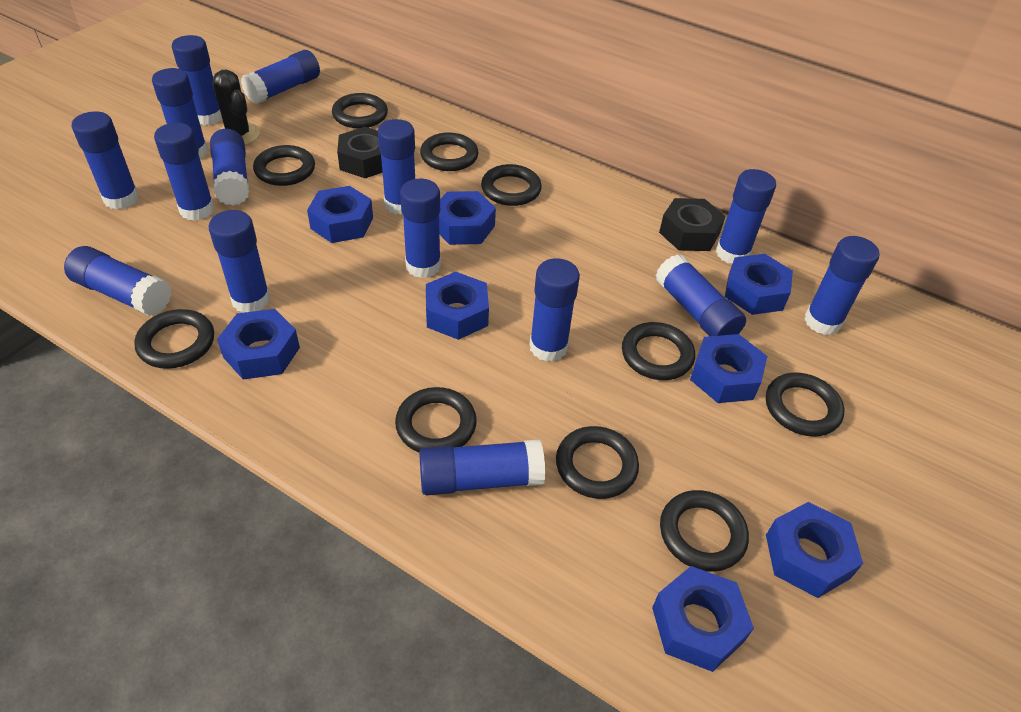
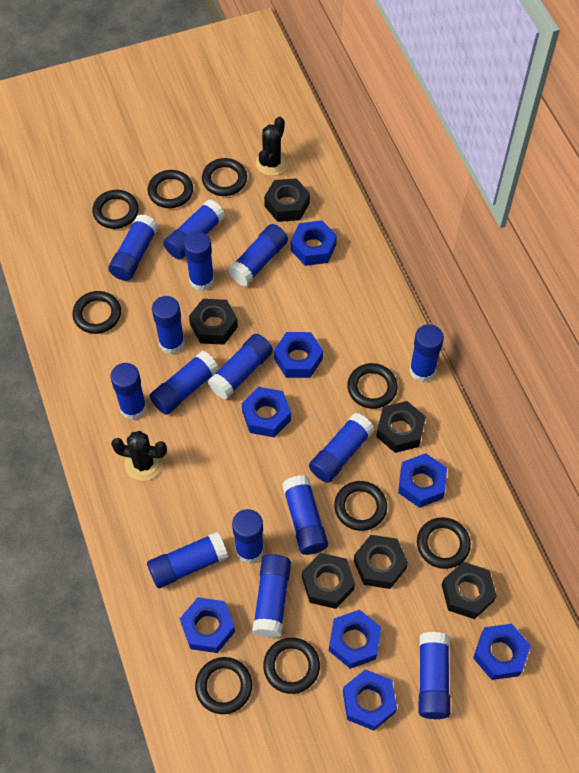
black cactus: 1 -> 2
black nut: 2 -> 6
black ring: 10 -> 9

